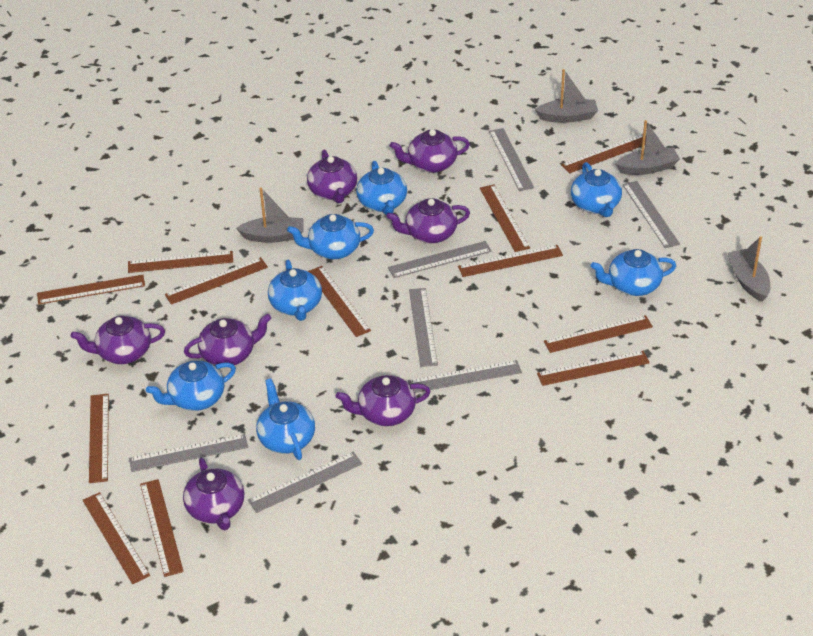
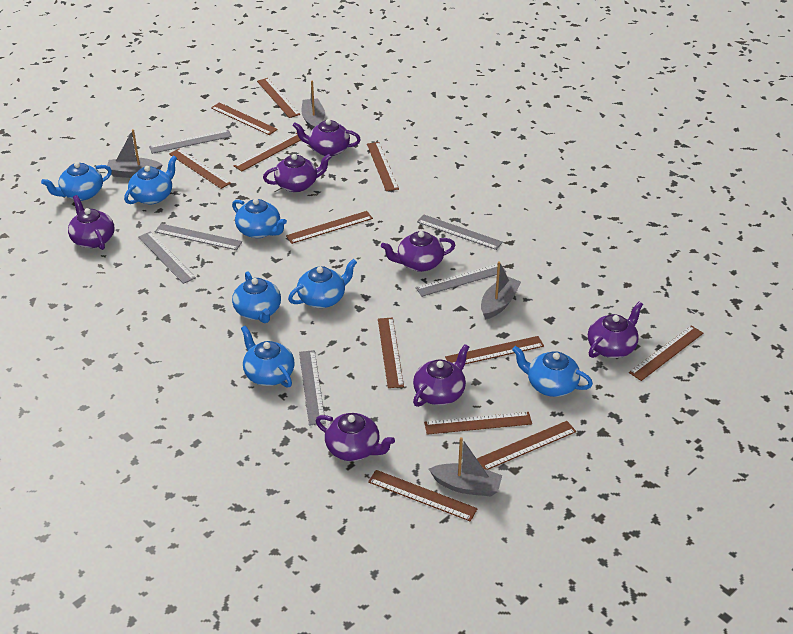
grey ruler: 7 -> 6

